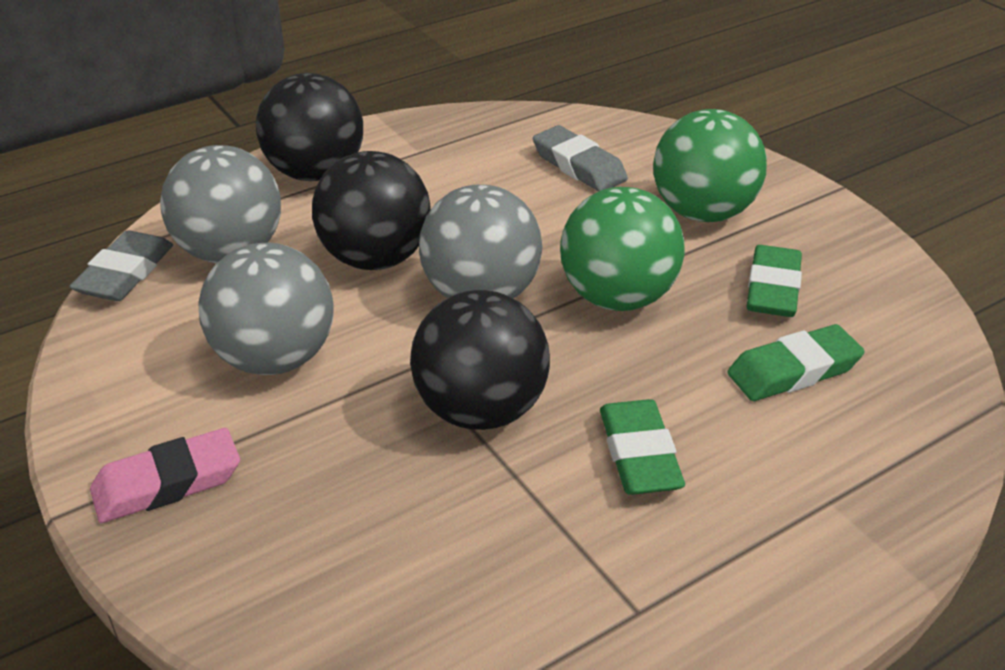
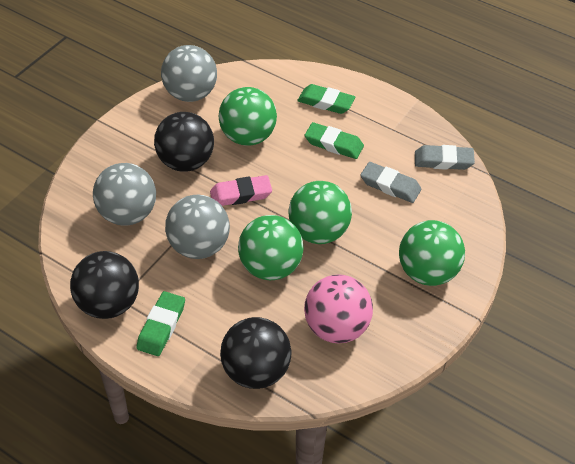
green ball: 2 -> 4
pink ball: 0 -> 1

